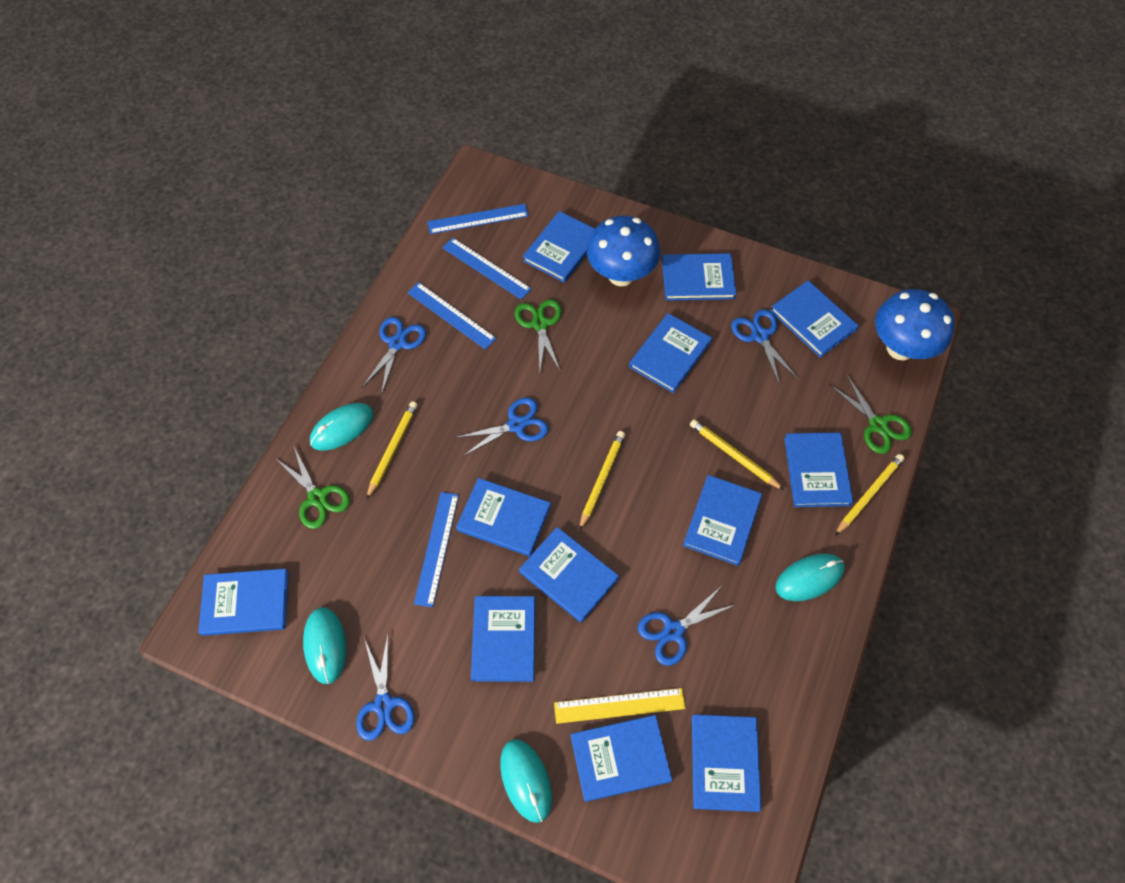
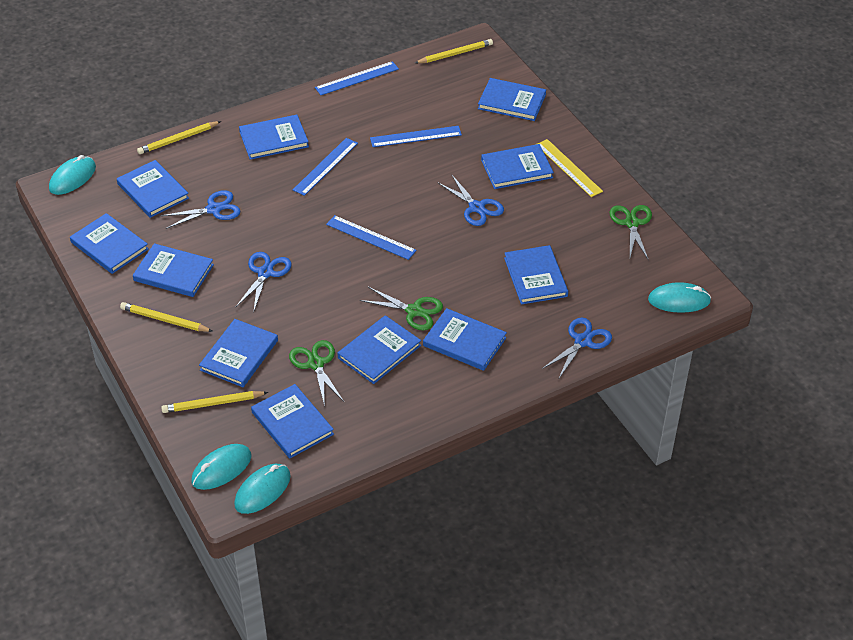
blue book: 12 -> 11
blue mushroom: 2 -> 0
blue scissors: 5 -> 4

